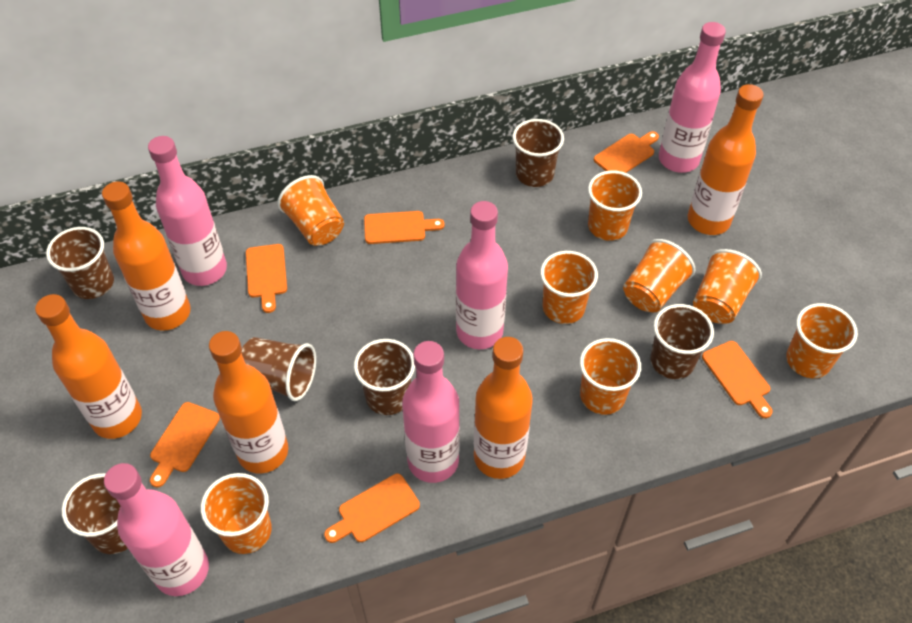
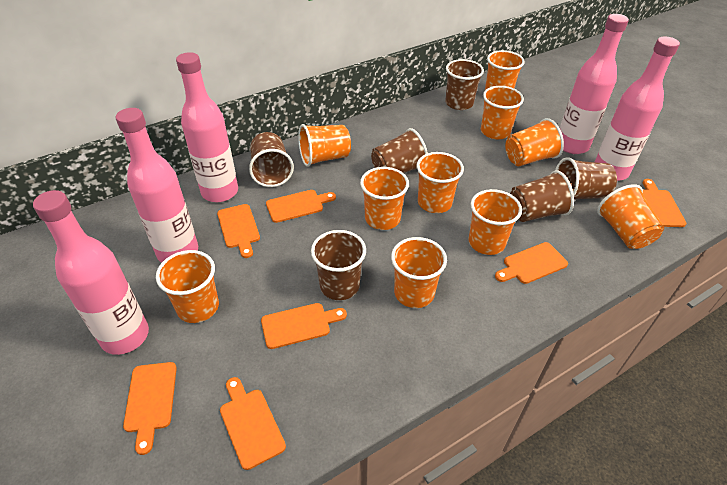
orange bottle: 5 -> 0
orange cup: 8 -> 10
orange cutting board: 6 -> 7

